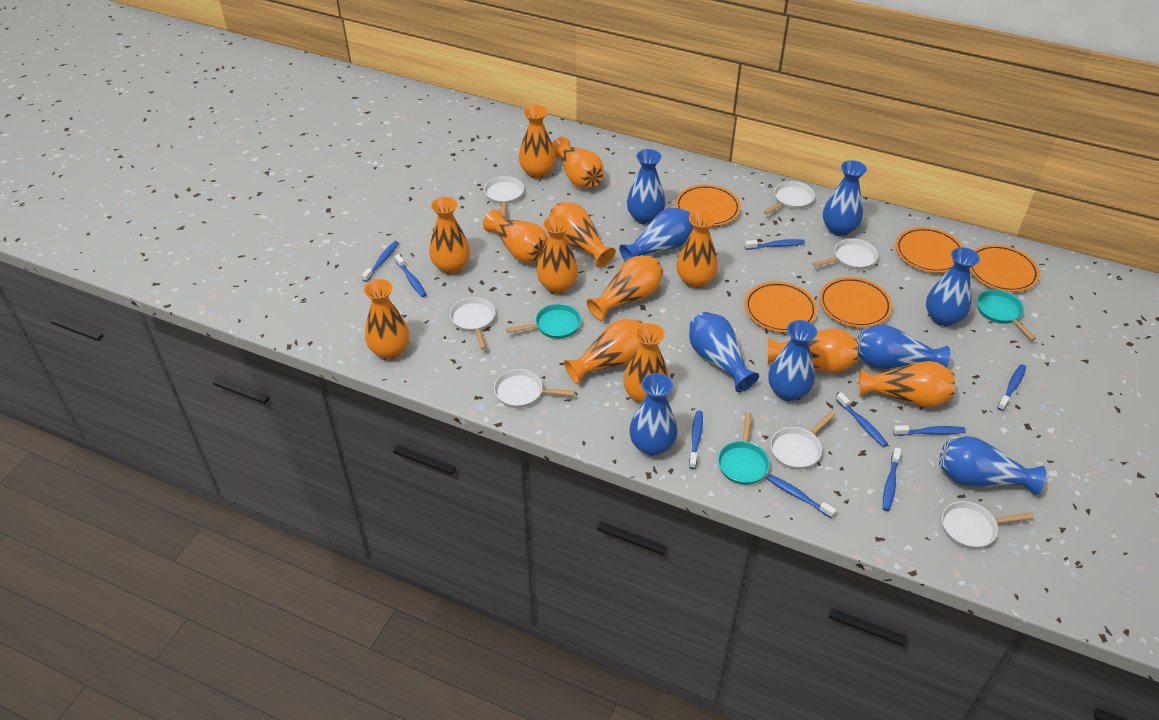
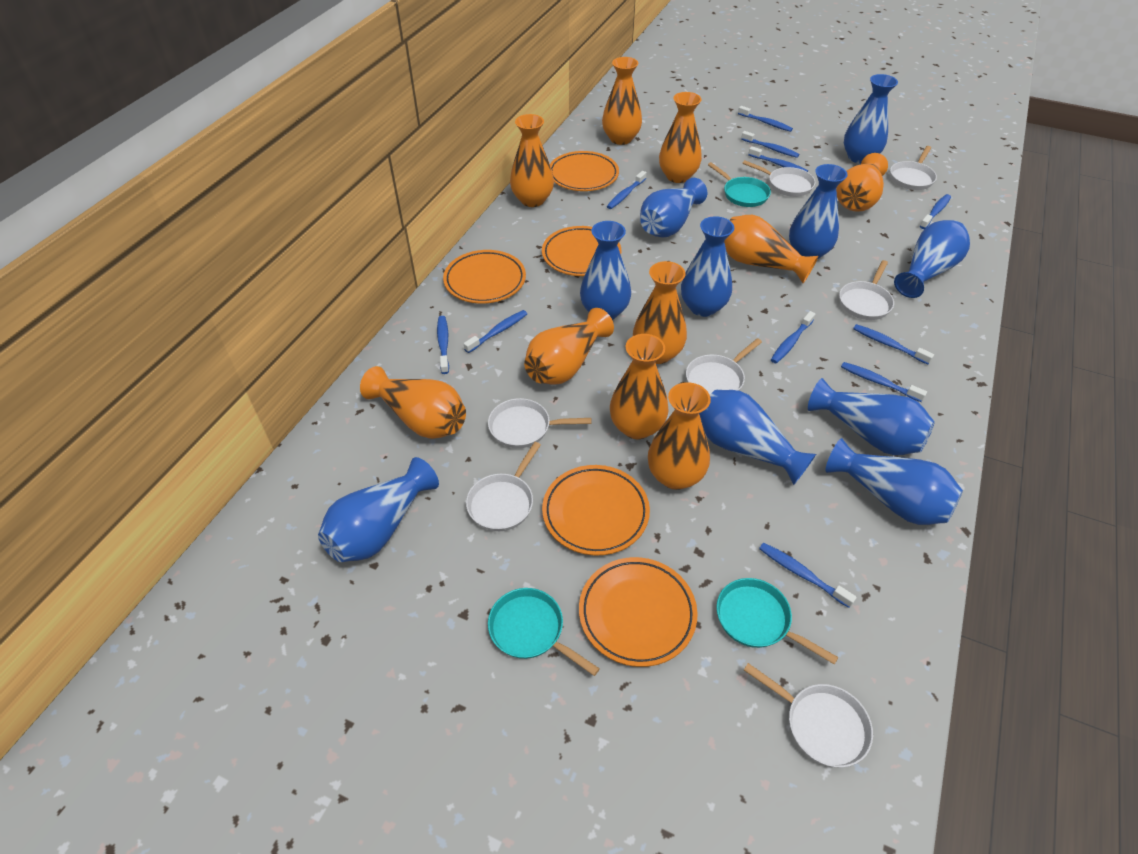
blue toothbrush: 9 -> 11
blue vase: 9 -> 10
orange vase: 13 -> 10

